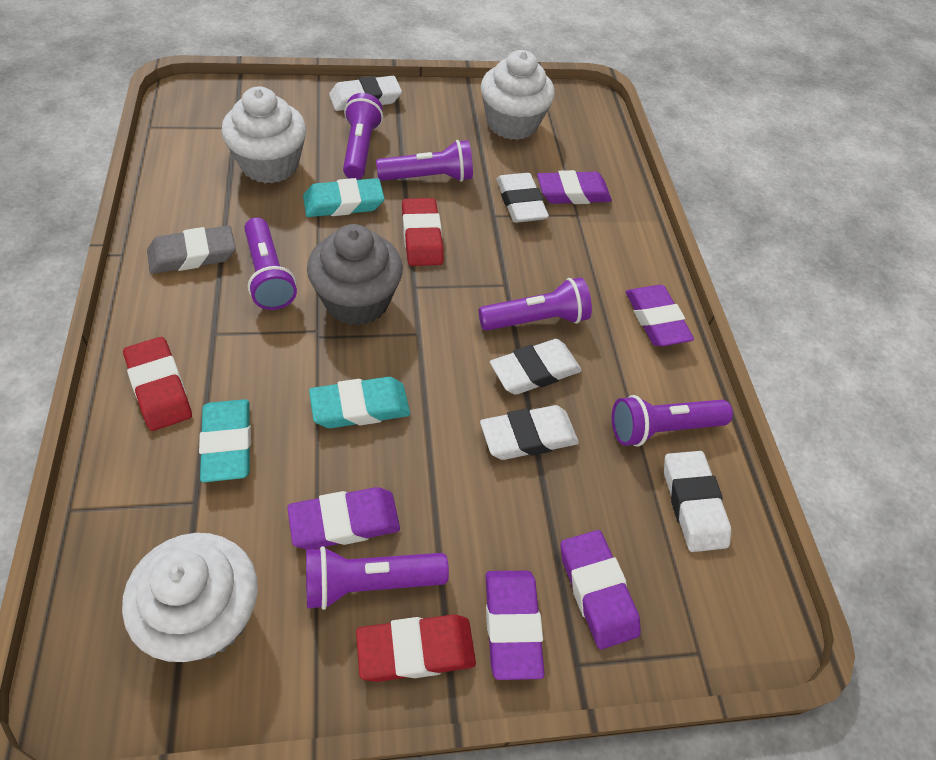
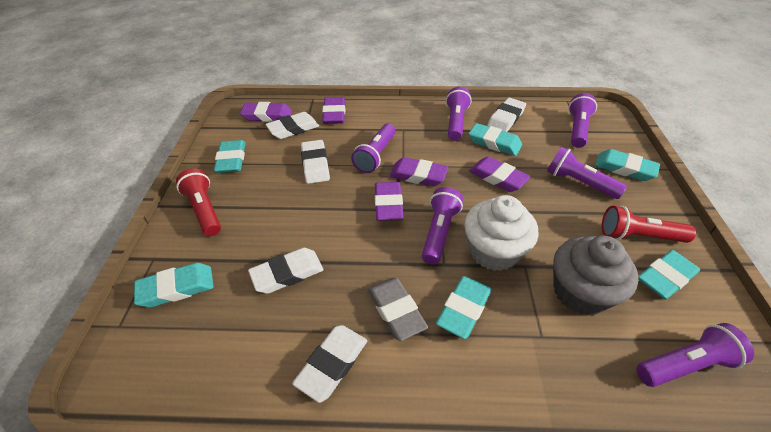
red eraser: 3 -> 0
red flashlight: 0 -> 2
turquoise eraser: 3 -> 6
white cupcake: 3 -> 1

